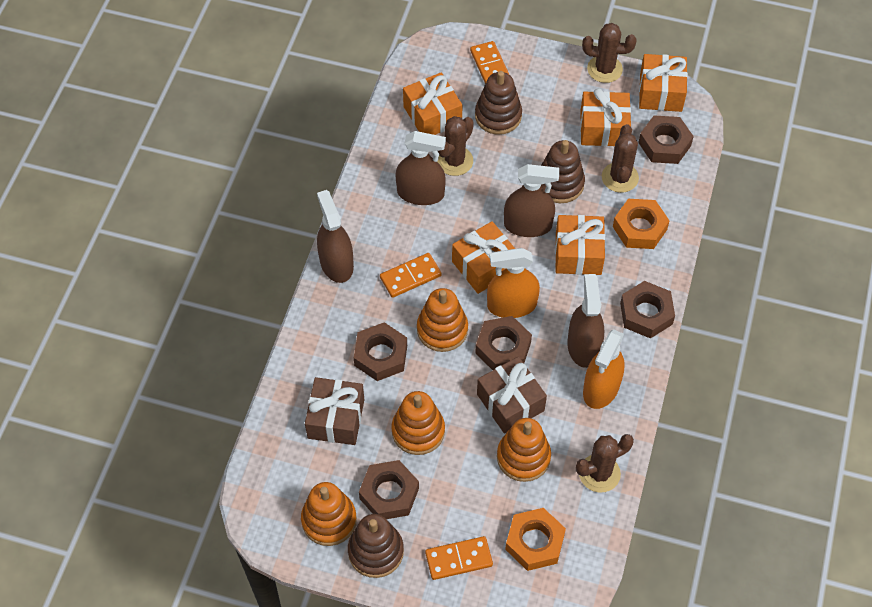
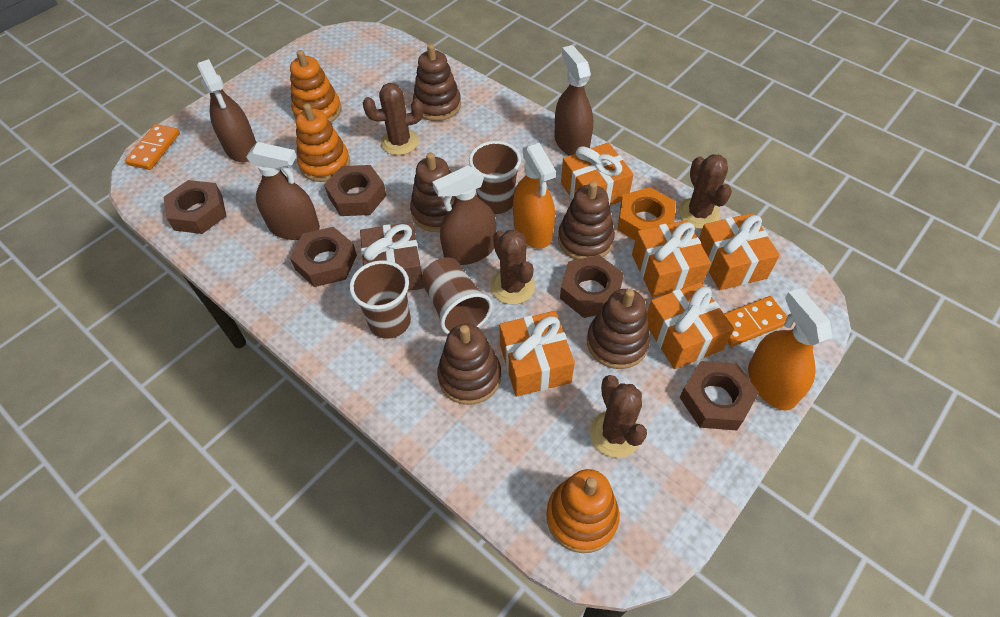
brown cup: 0 -> 3
brown gift: 2 -> 1
brown stacking toy: 3 -> 5
orange domino: 3 -> 2
orange nut: 2 -> 1
orange stacking toy: 4 -> 3

